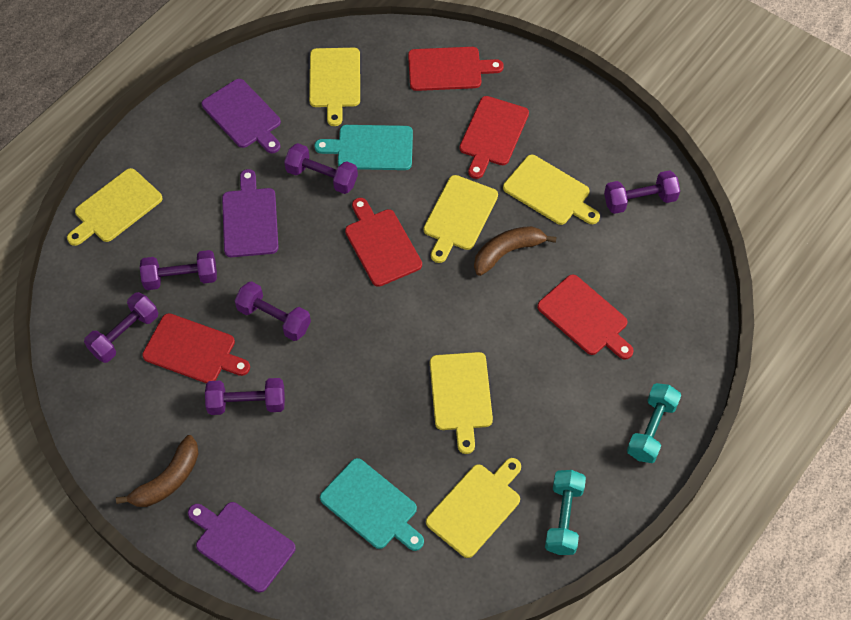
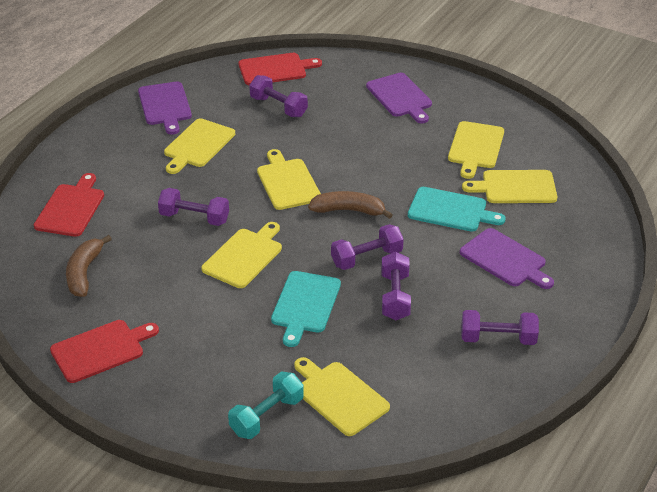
purple dumbbell: 6 -> 5
red cutting board: 5 -> 3
turquoise dumbbell: 2 -> 1

